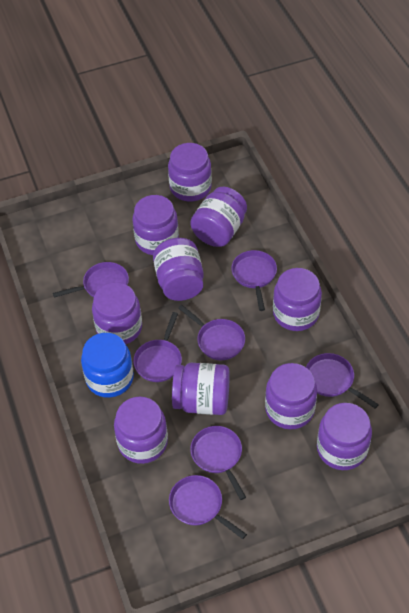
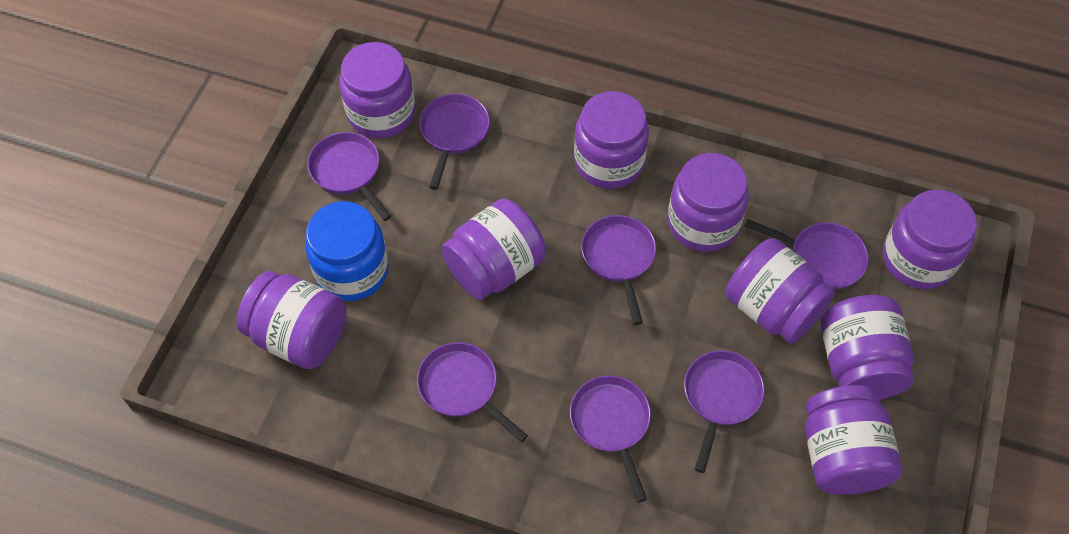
purple jar: 10 -> 9

